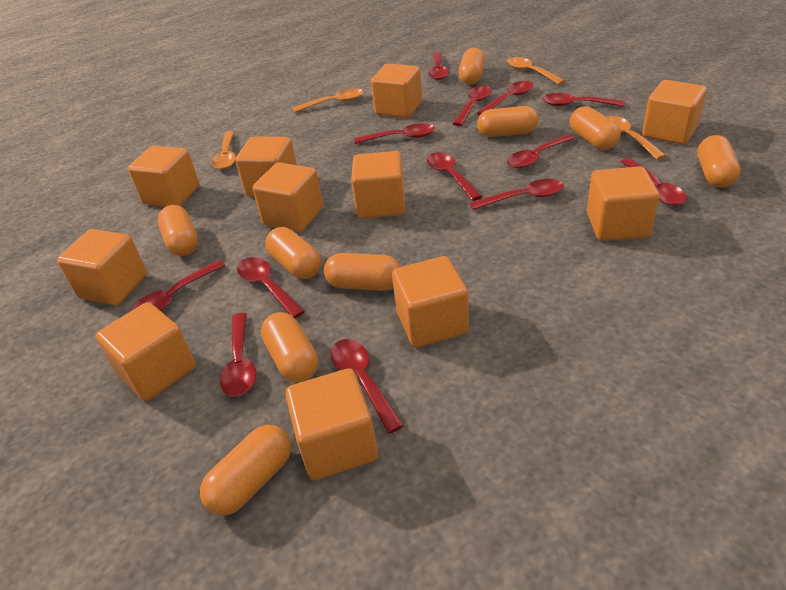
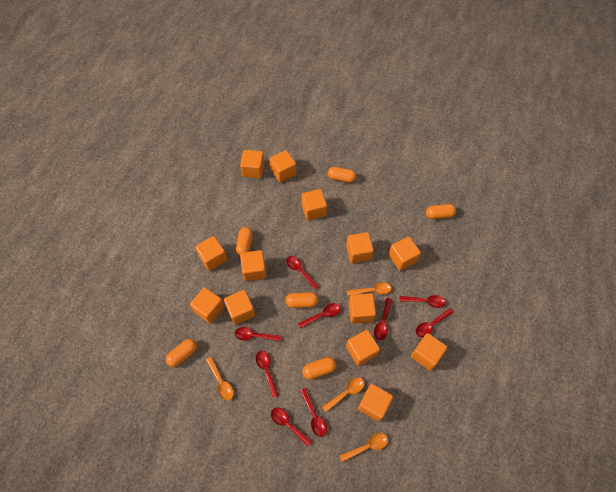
orange capsule: 9 -> 6
orange cube: 11 -> 13
red spoon: 13 -> 9

